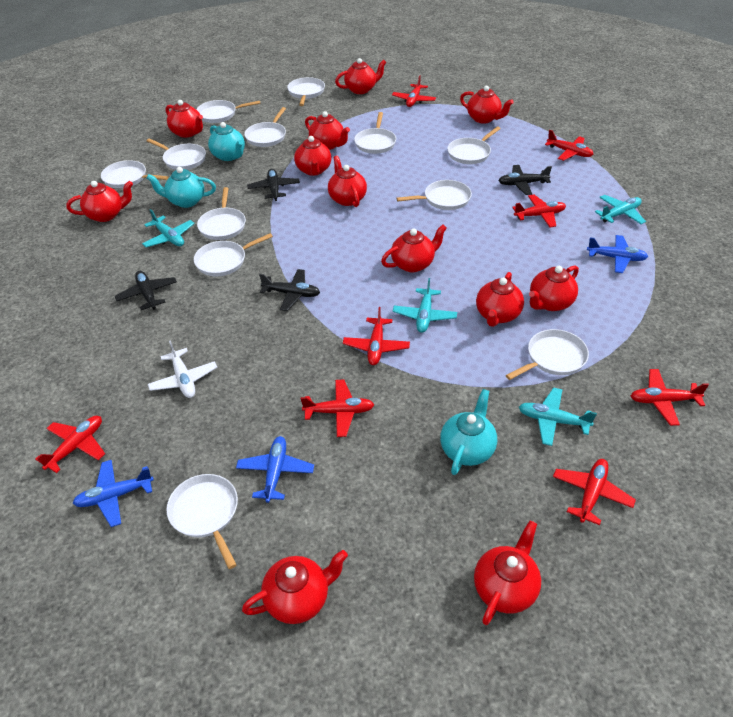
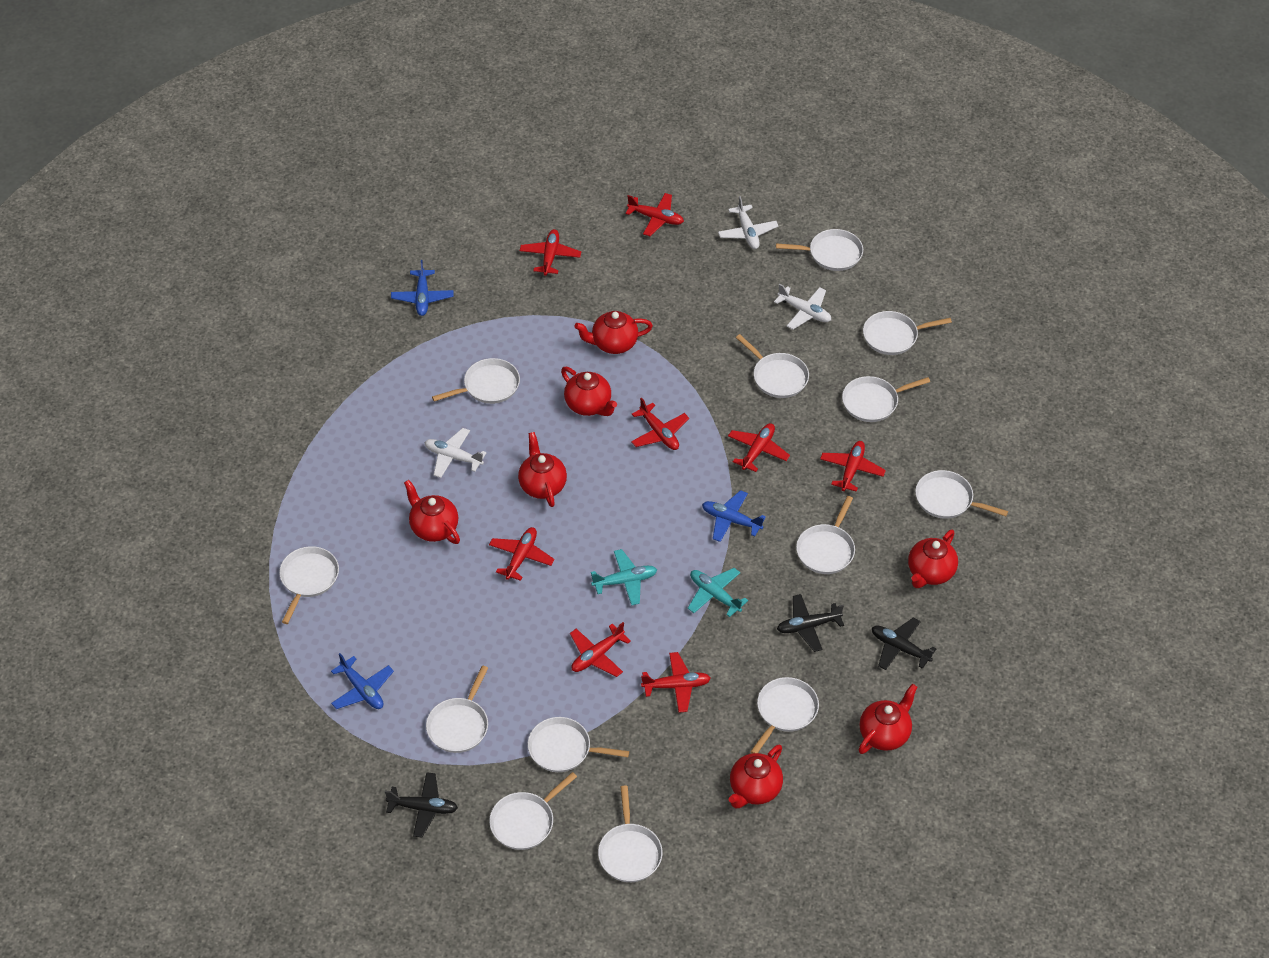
black plane: 4 -> 3
red teapot: 12 -> 7
turquoise plane: 4 -> 2
turquoise teapot: 3 -> 0
white pan: 12 -> 13
white plane: 1 -> 3

